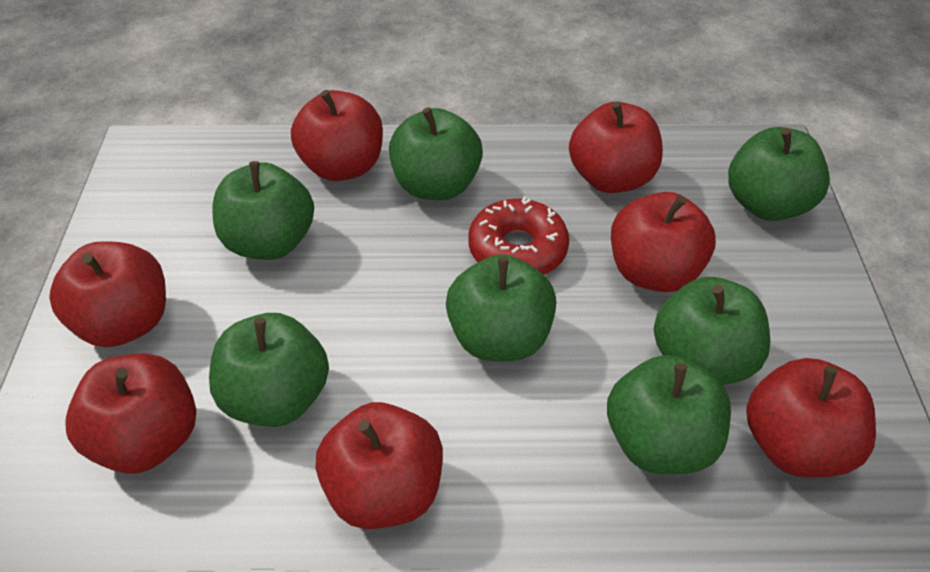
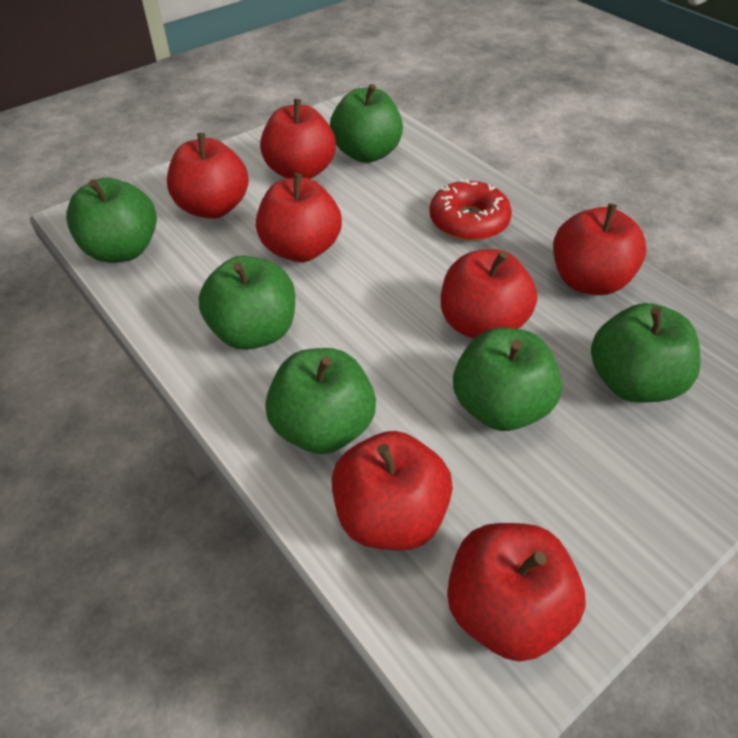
green apple: 7 -> 6

